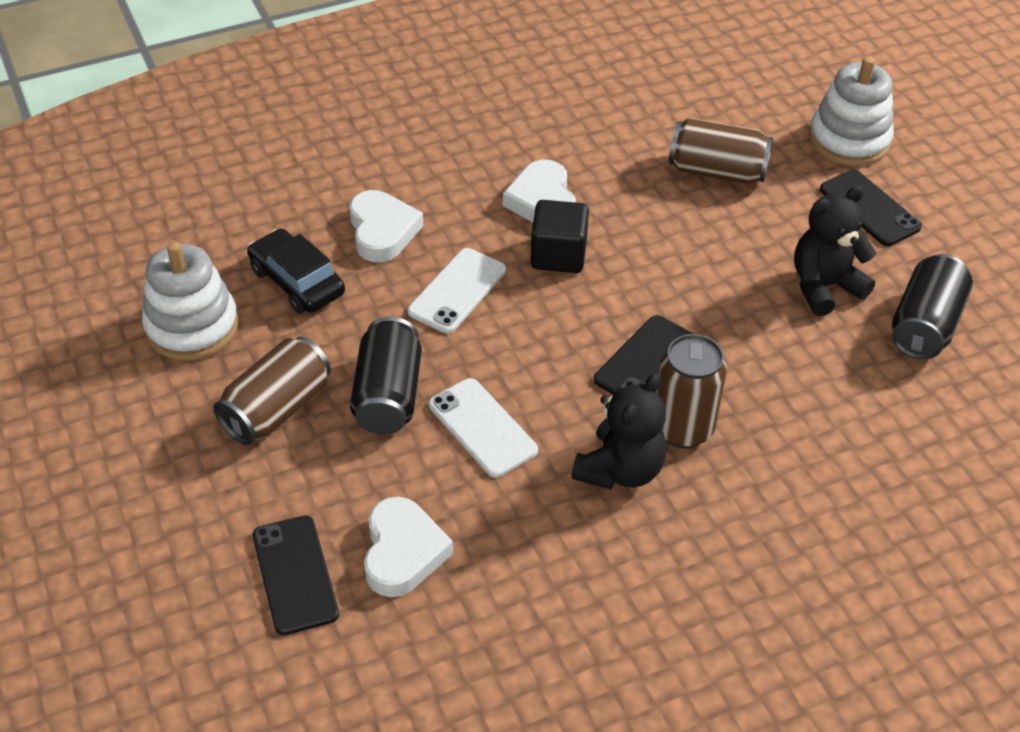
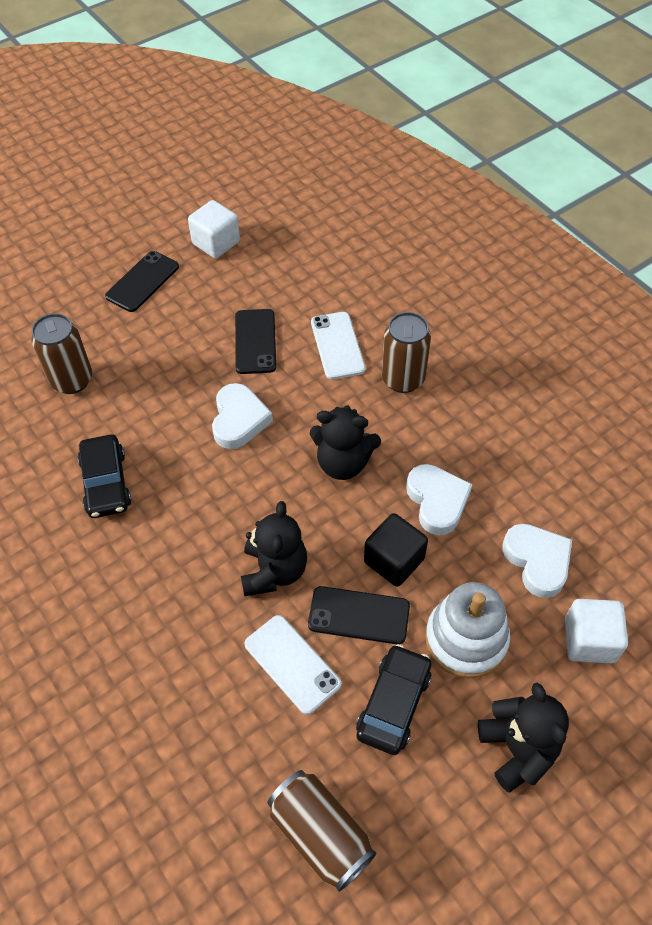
black can: 2 -> 0
black car: 1 -> 2
black teddy bear: 2 -> 3
white cube: 0 -> 2
white stacking toy: 2 -> 1

